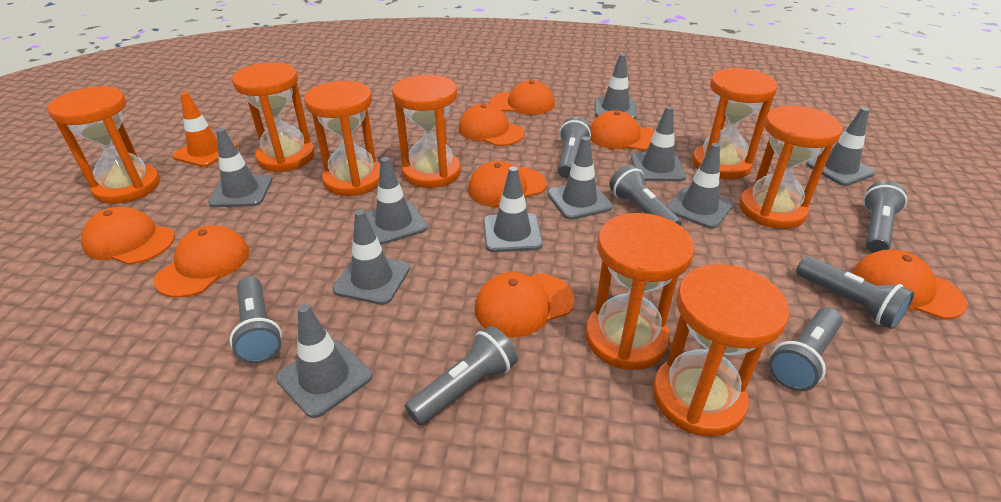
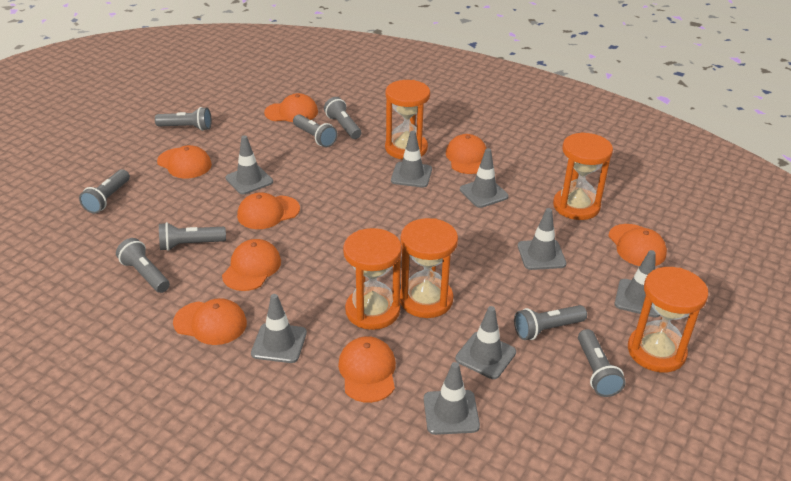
grey flashlight: 7 -> 8
grey traffic cone: 10 -> 8
orange hourglass: 8 -> 5
orange traffic cone: 1 -> 0

